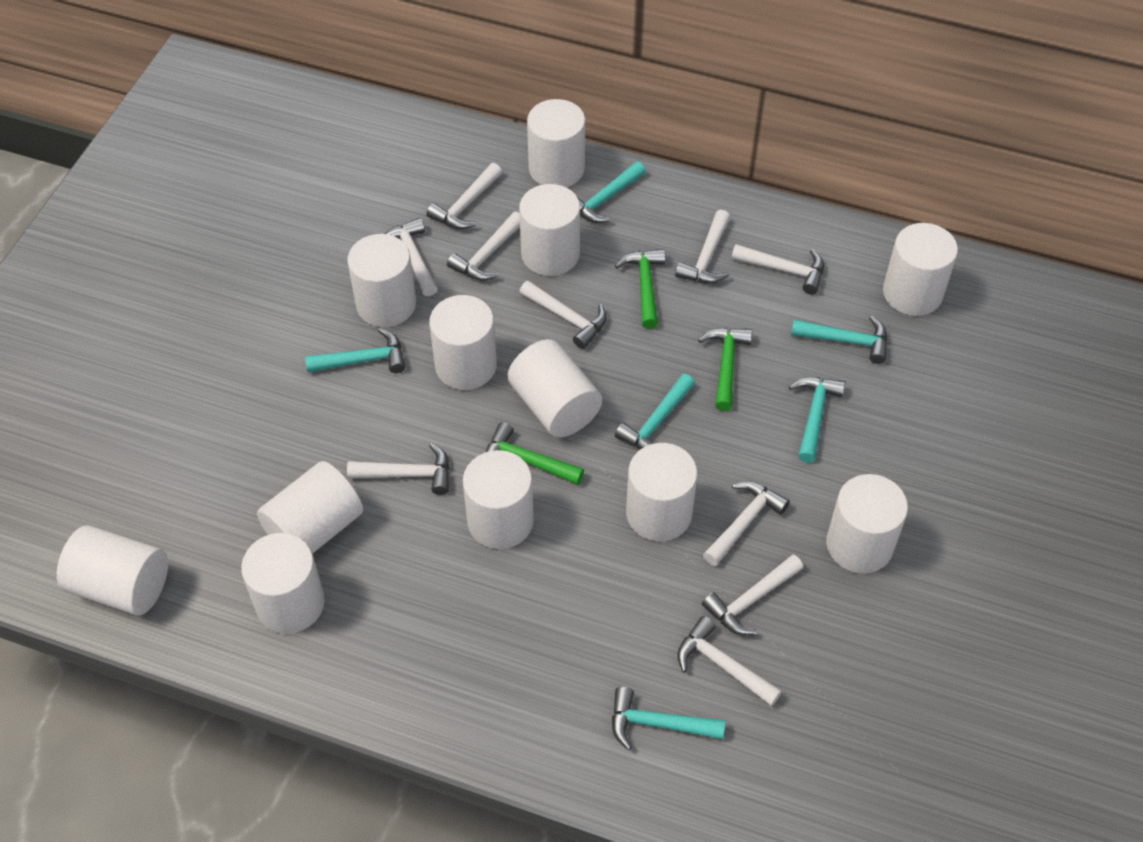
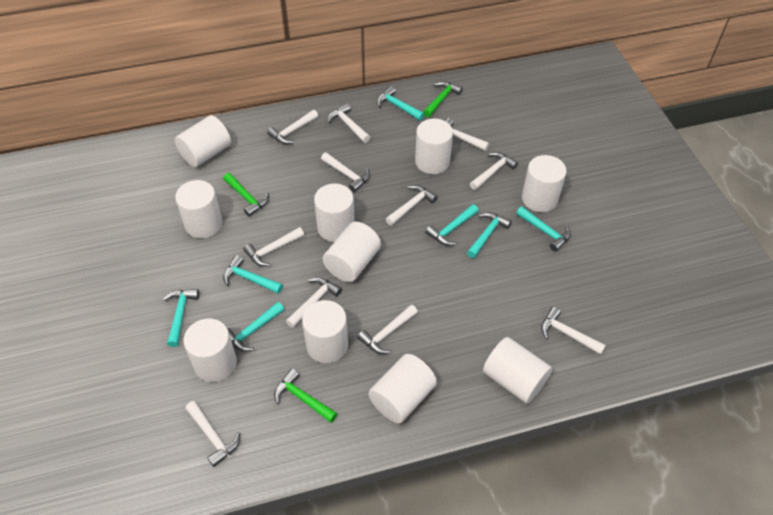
turquoise hammer: 6 -> 7
white cylinder: 12 -> 10
white hammer: 10 -> 11

